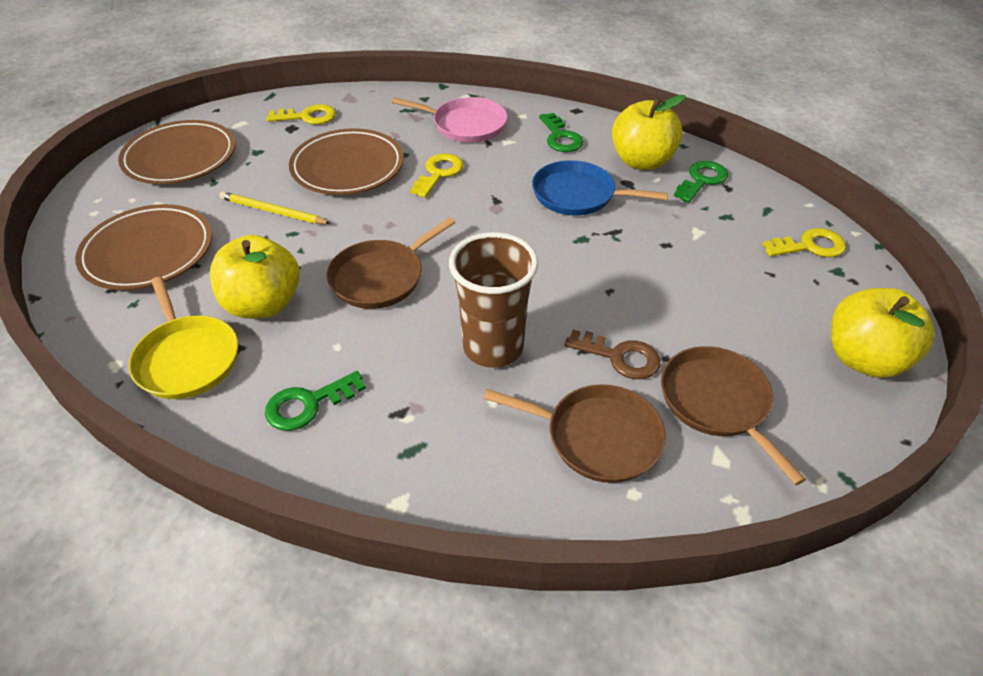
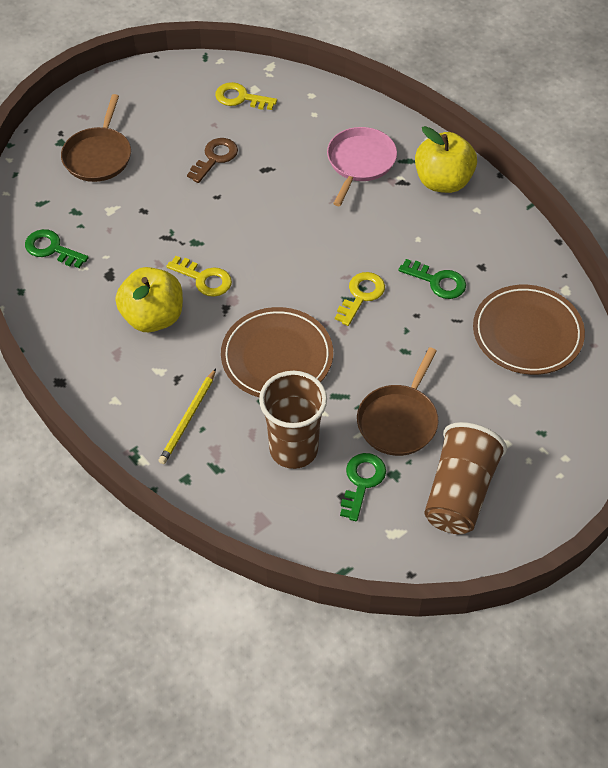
blue pan: 1 -> 0
brown cup: 1 -> 2
brown pan: 3 -> 2
brown plate: 3 -> 2
yellow apple: 3 -> 2
yellow pan: 1 -> 0

